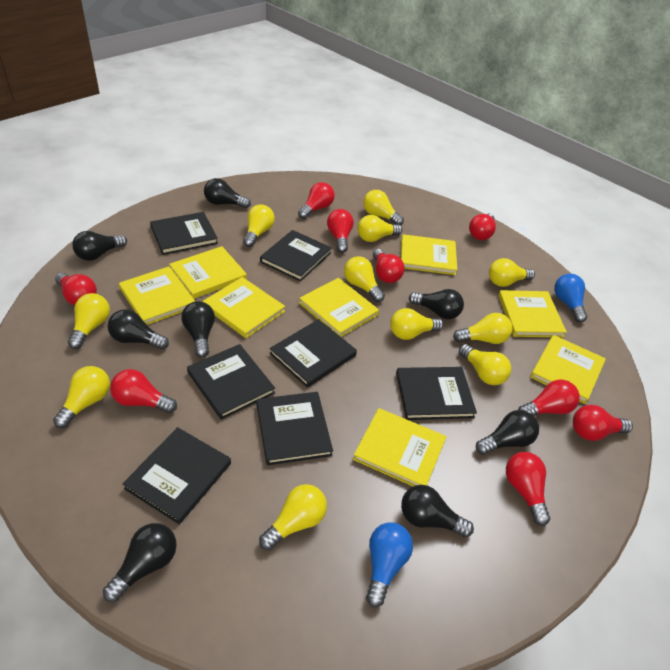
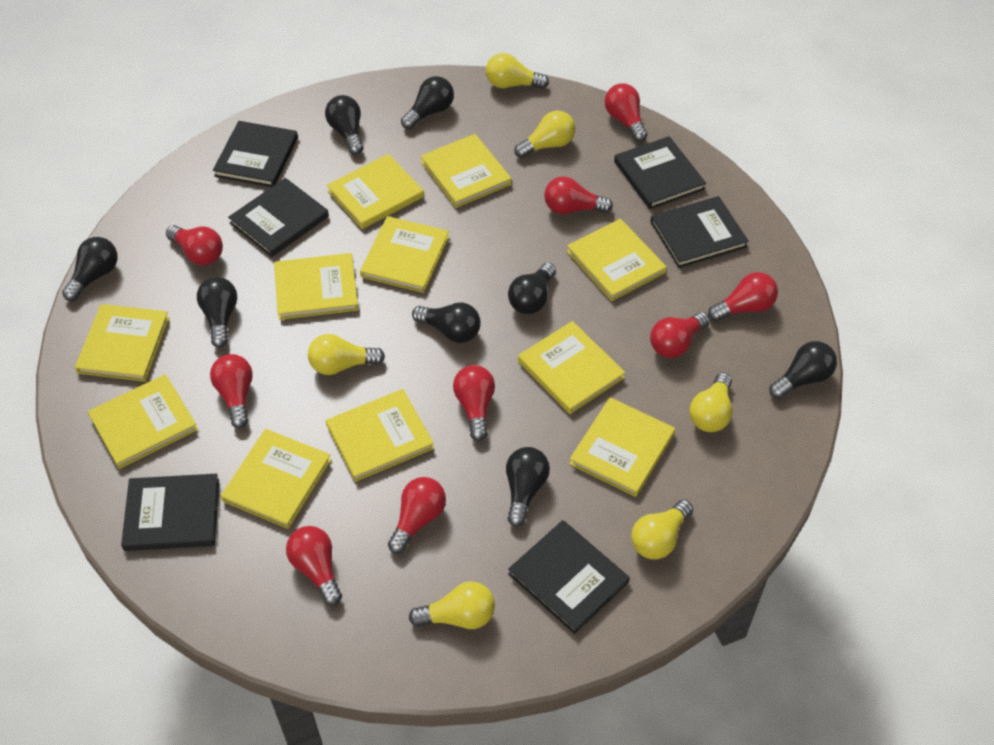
black book: 7 -> 6
blue light bulb: 2 -> 0
yellow book: 8 -> 11
yellow light bulb: 11 -> 6

